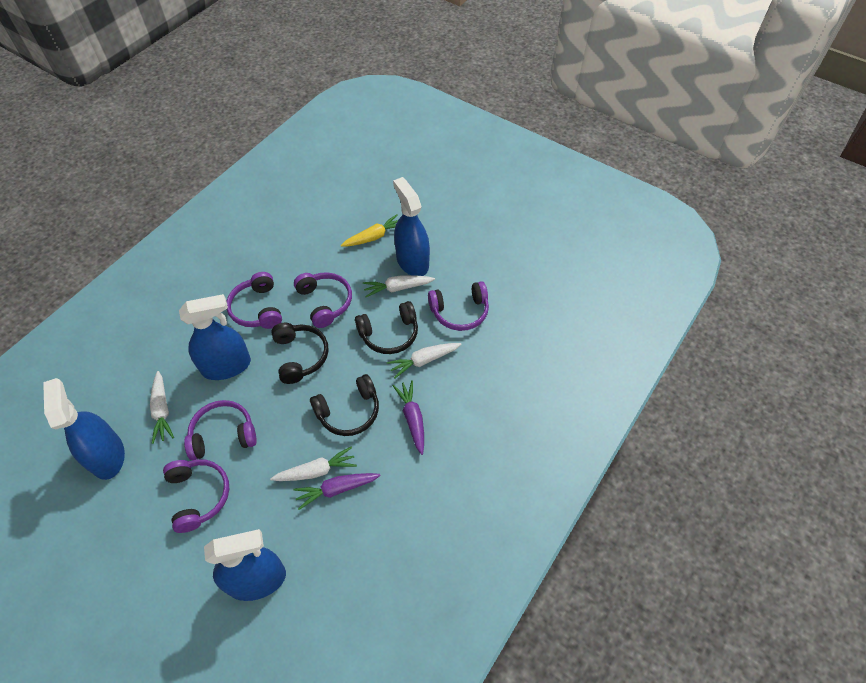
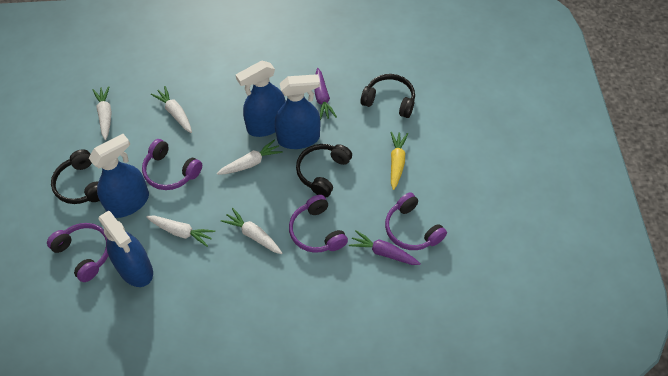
purple headphones: 5 -> 4
white carrot: 4 -> 5

